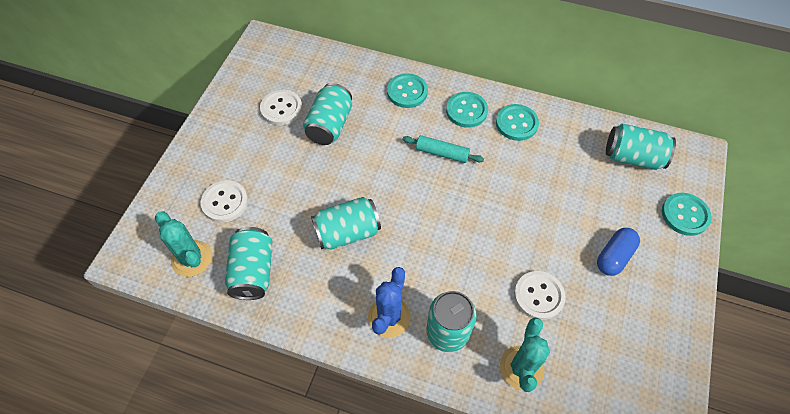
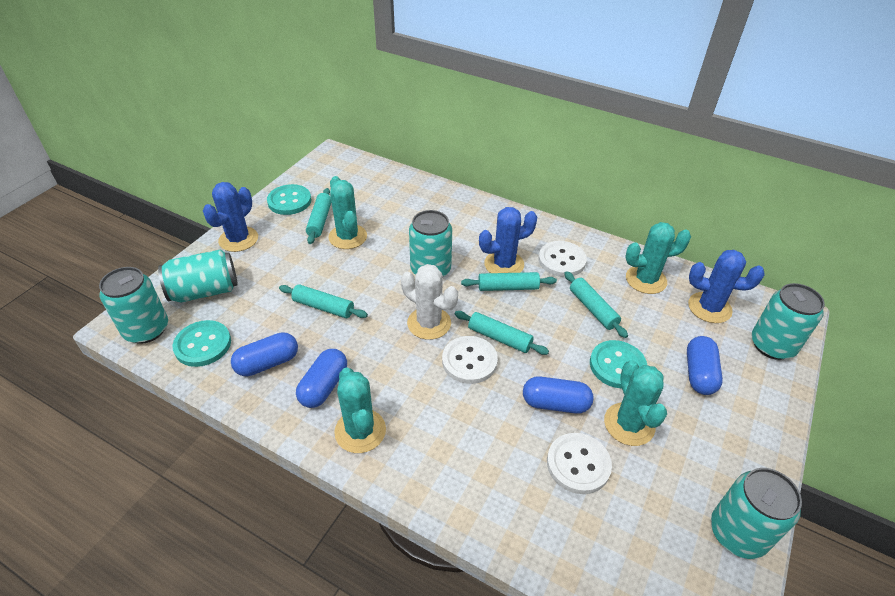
blue cactus: 1 -> 3
blue capsule: 1 -> 4
turquoise button: 4 -> 3
turquoise cactus: 2 -> 4
turquoise rolling pin: 1 -> 5
white cactus: 0 -> 1

